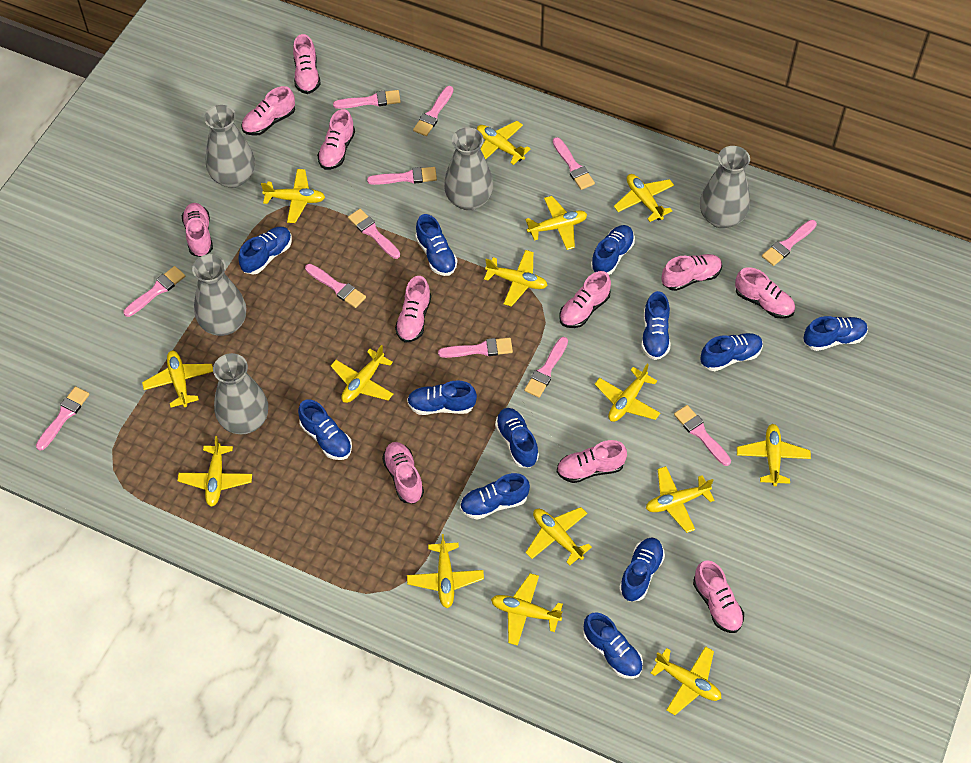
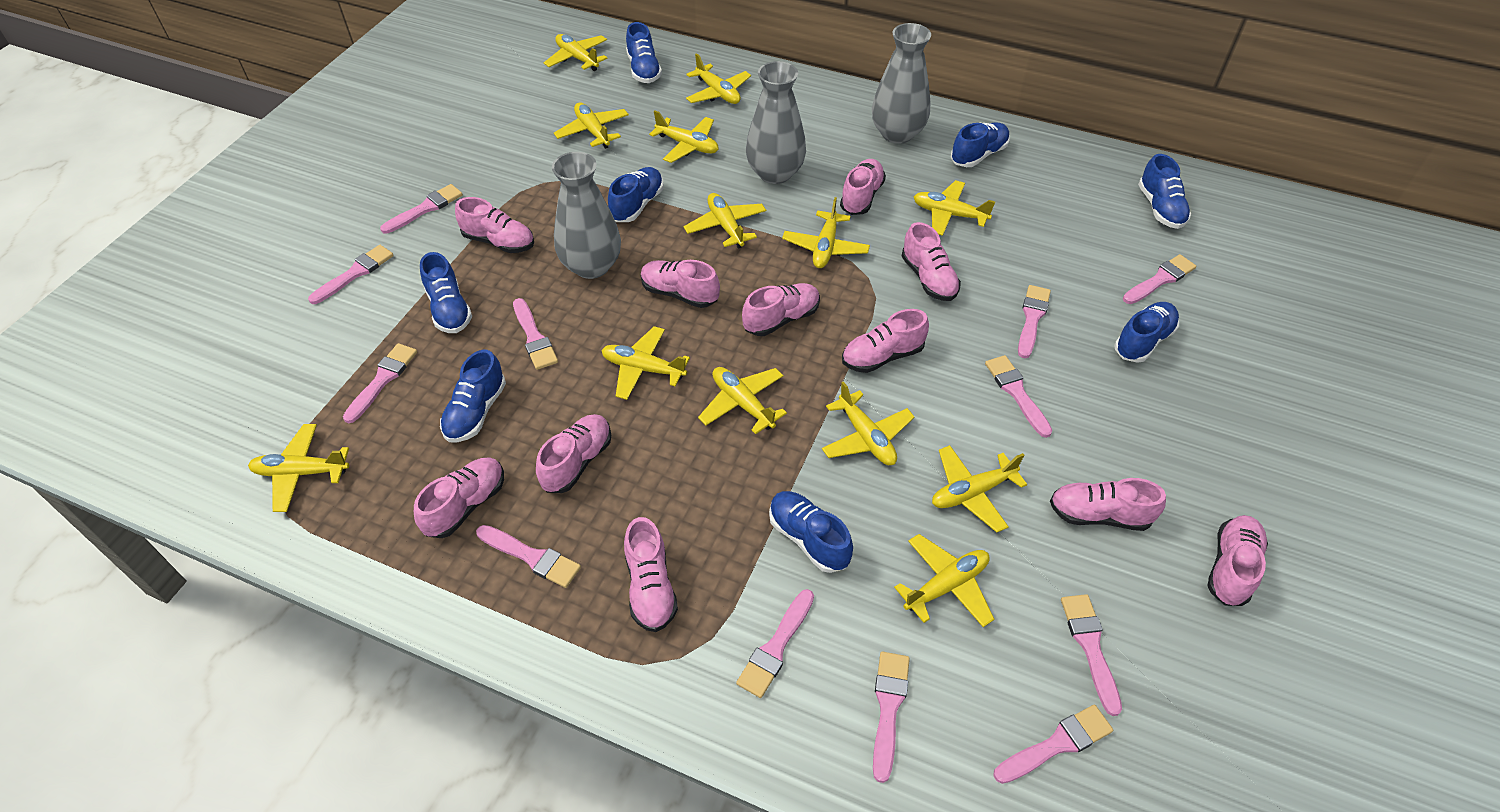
blue shoe: 12 -> 8
grey vase: 5 -> 3
yellow plane: 15 -> 13

